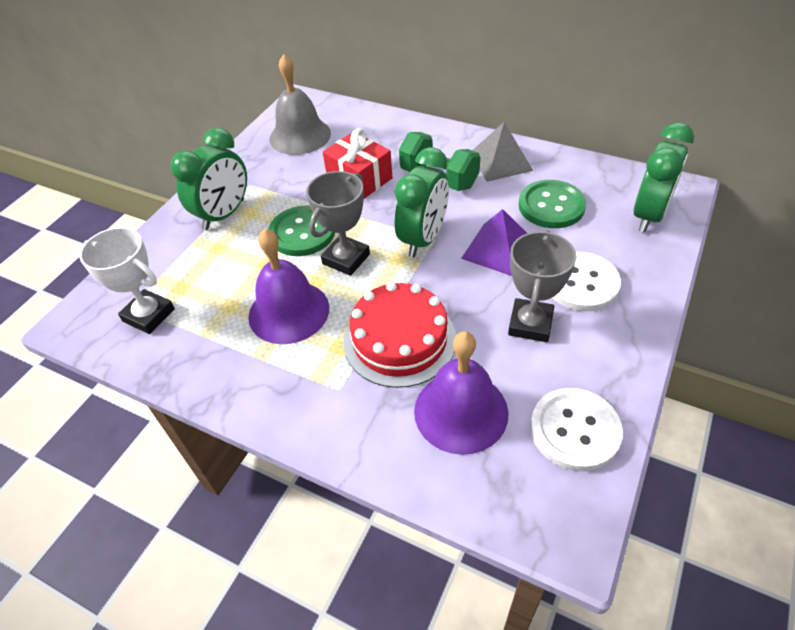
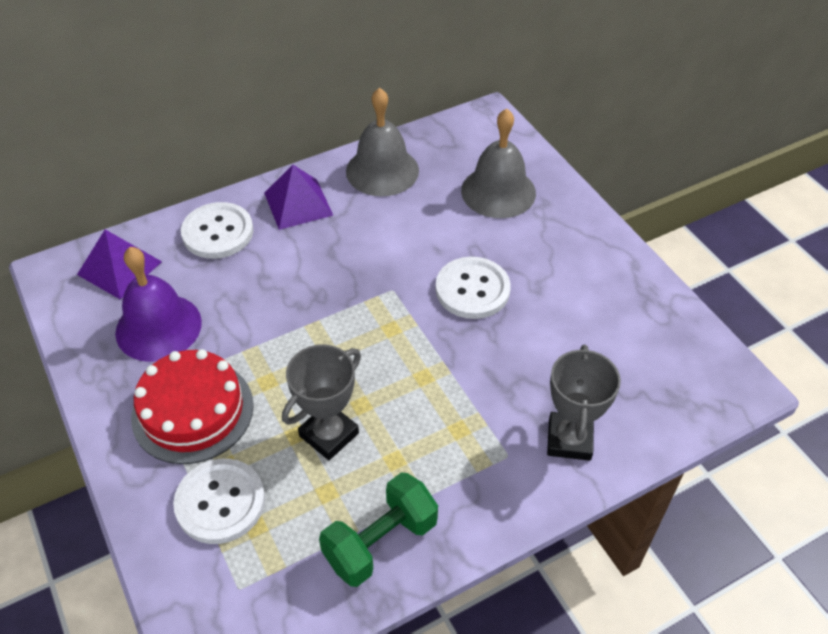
green button: 2 -> 0
green clock: 3 -> 0
grey bell: 1 -> 2
grey pyramid: 1 -> 0
purple bell: 2 -> 1
purple pyramid: 1 -> 2
red gift: 1 -> 0
white button: 2 -> 3
white trophy: 1 -> 0

